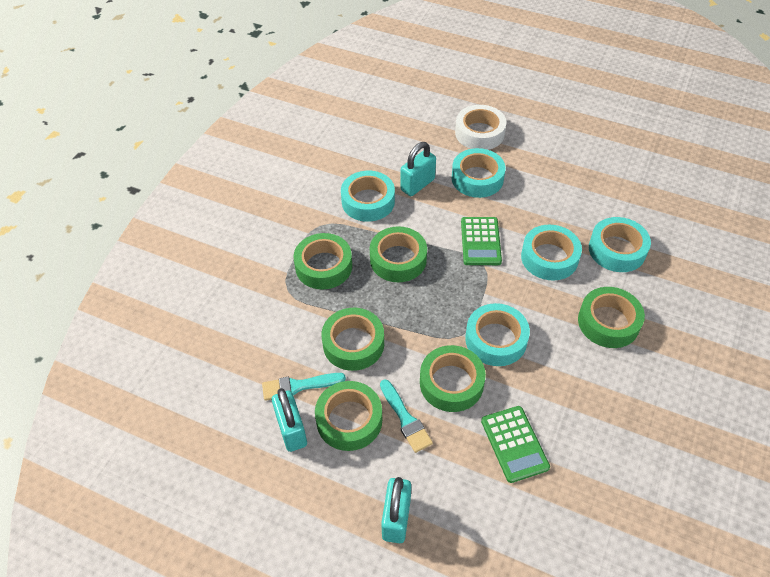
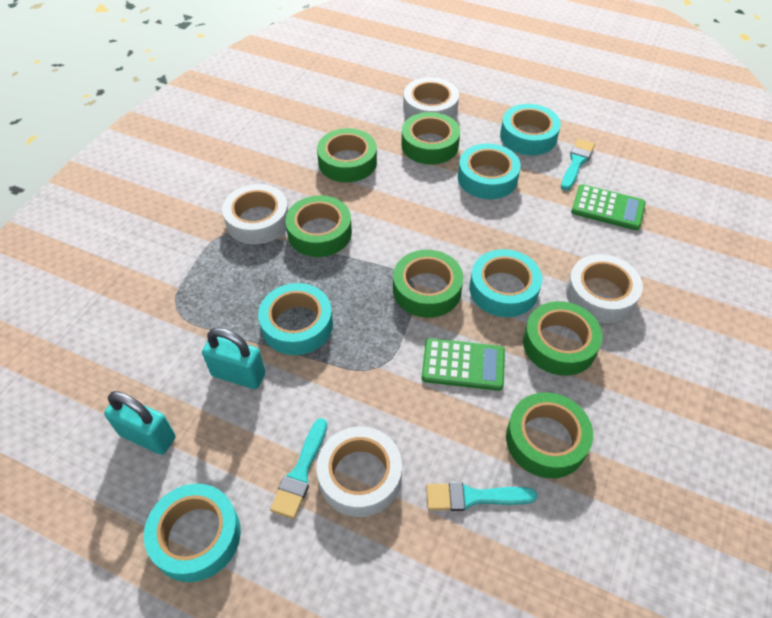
turquoise brush: 2 -> 3
turquoise padlock: 3 -> 2
white tape: 1 -> 4

